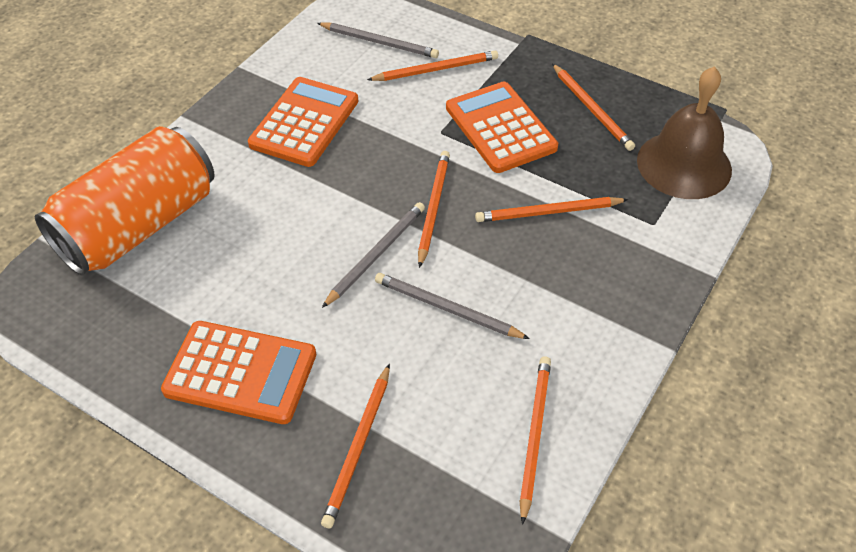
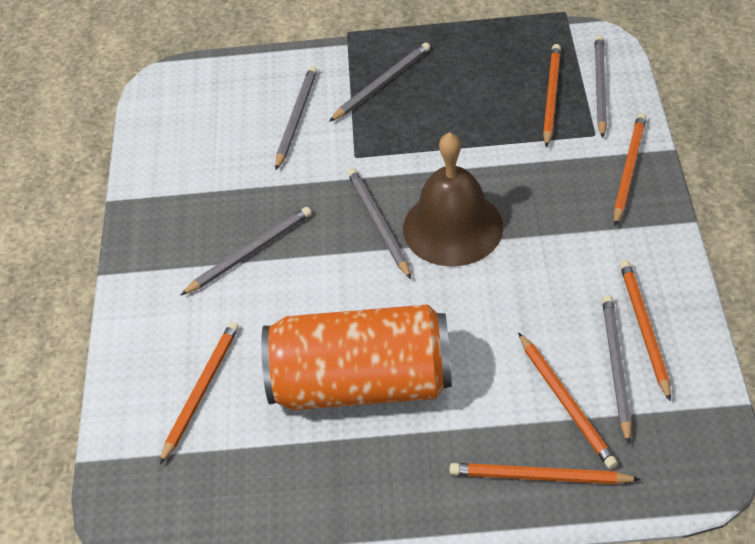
grey pencil: 3 -> 6
orange calculator: 3 -> 0

